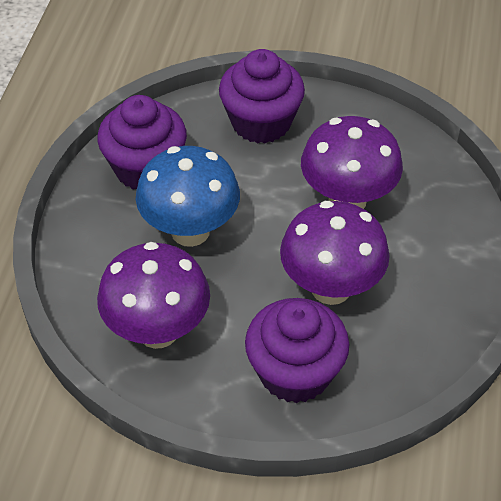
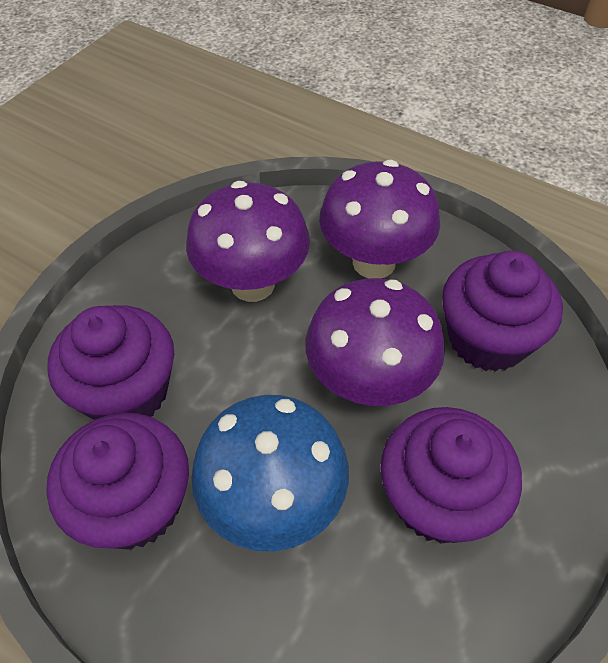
purple cupcake: 3 -> 4

